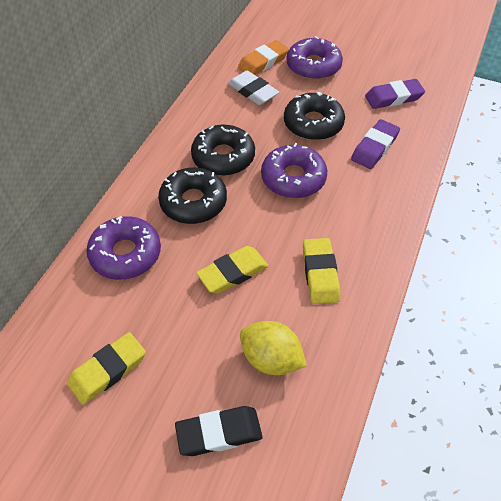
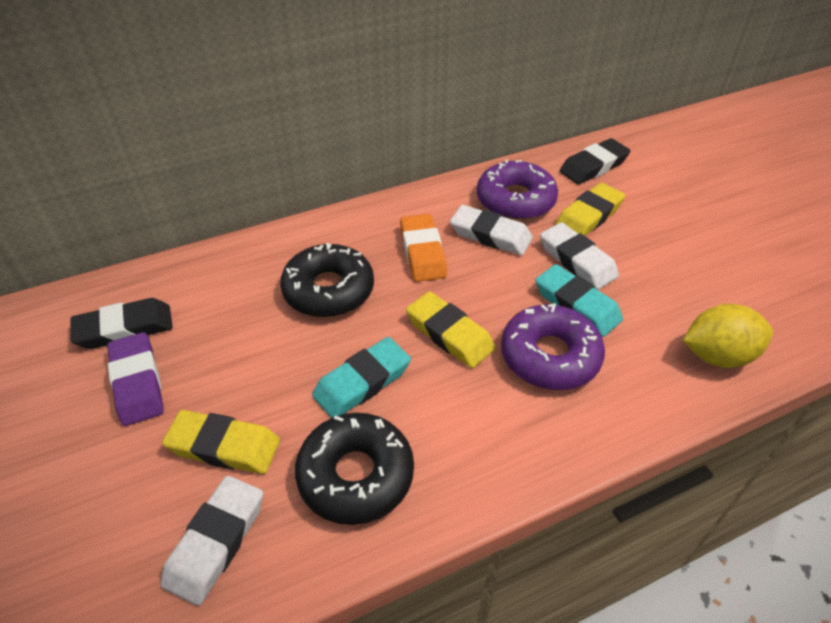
black donut: 3 -> 2
black eraser: 1 -> 2
purple donut: 3 -> 2
purple eraser: 2 -> 1
turquoise eraser: 0 -> 2
white eraser: 1 -> 3

